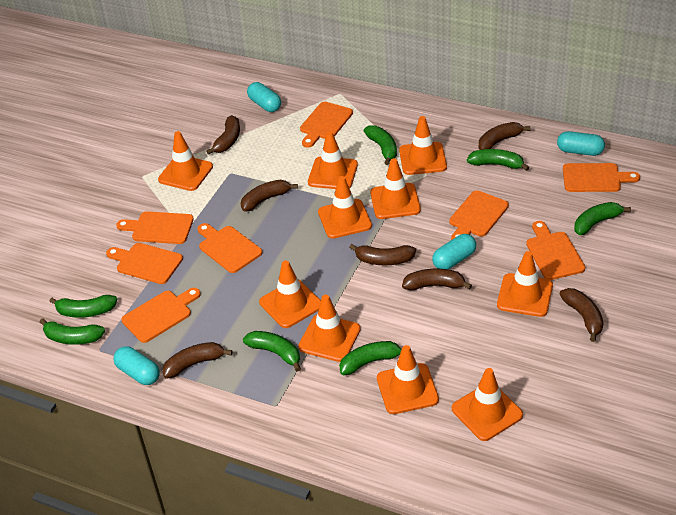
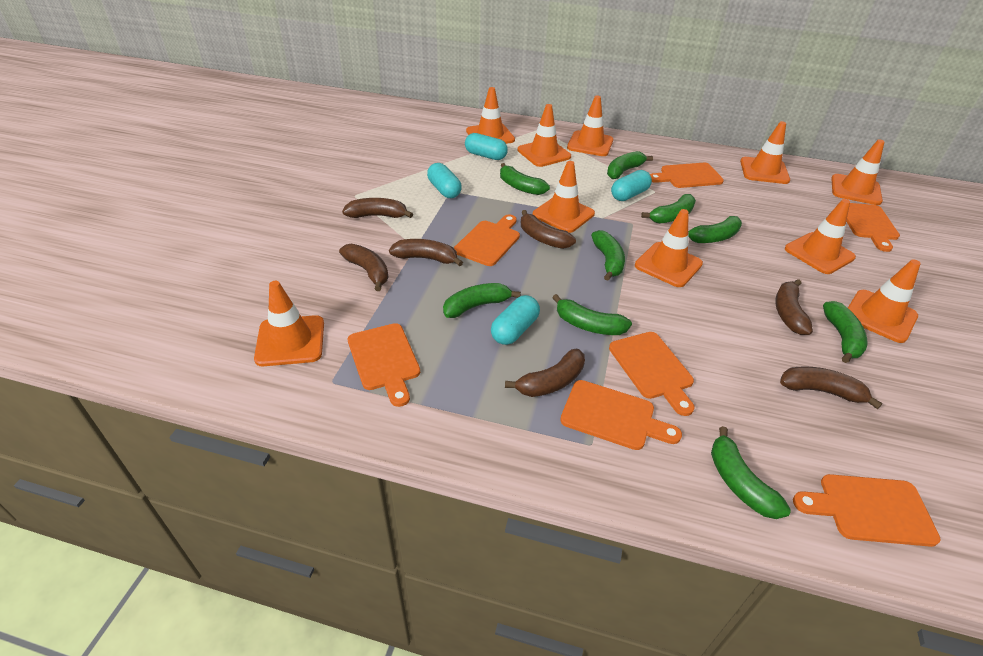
green banana: 7 -> 9
orange cutting board: 8 -> 7

